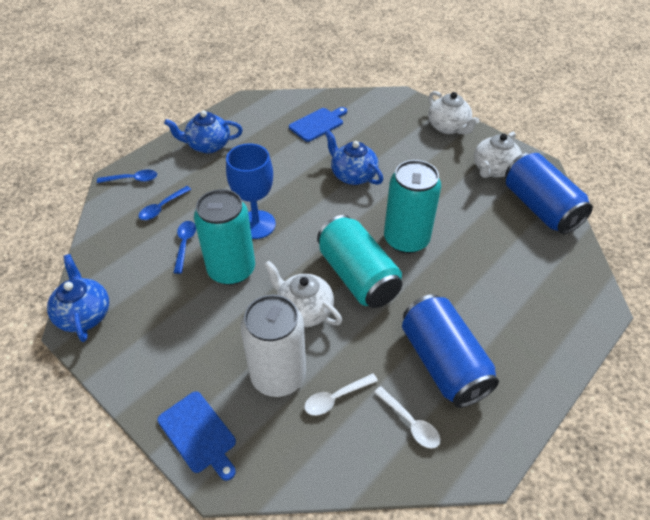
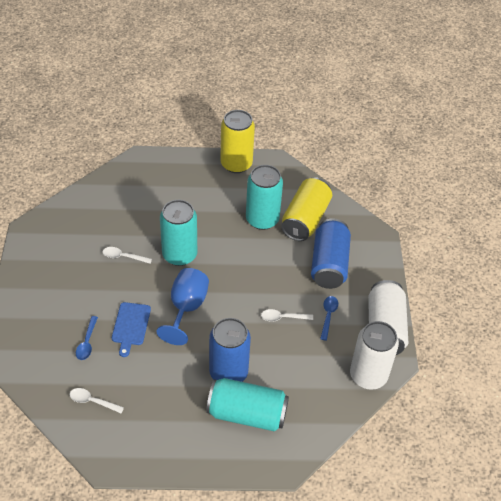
blue cutting board: 2 -> 1
blue spoon: 3 -> 2
blue teapot: 3 -> 0
white can: 1 -> 2
white spoon: 2 -> 3
white teapot: 3 -> 0
yellow can: 0 -> 2

